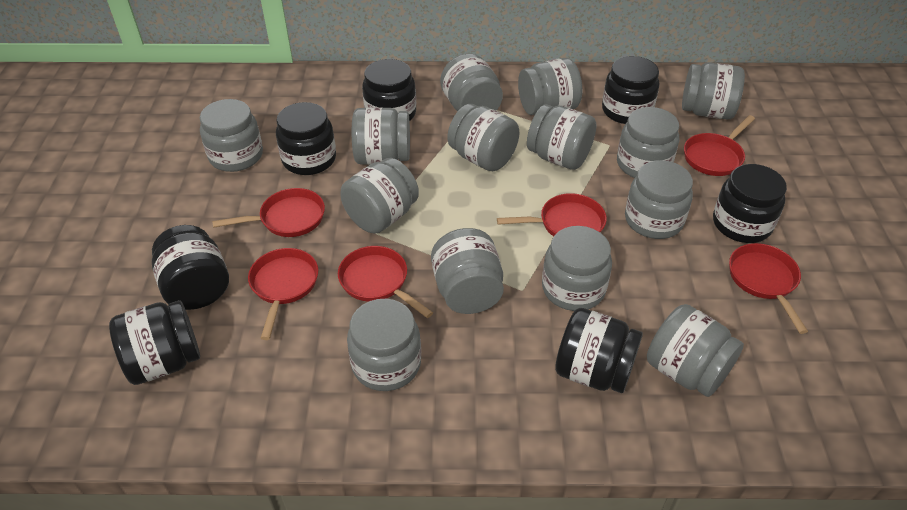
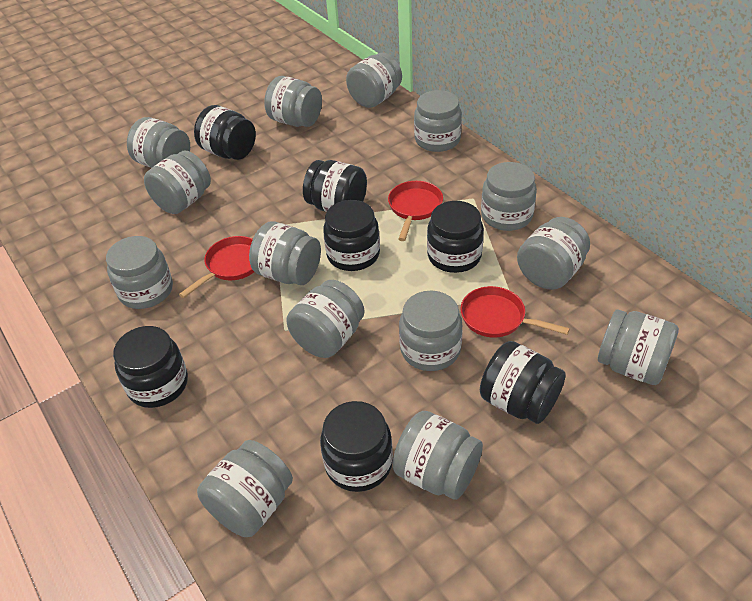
red pan: 6 -> 3

